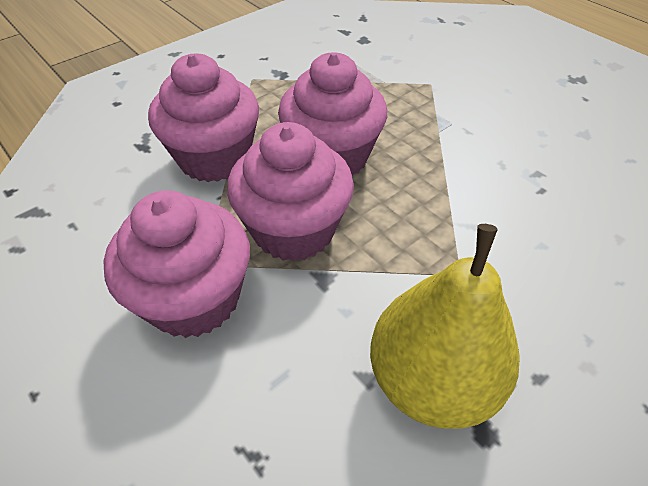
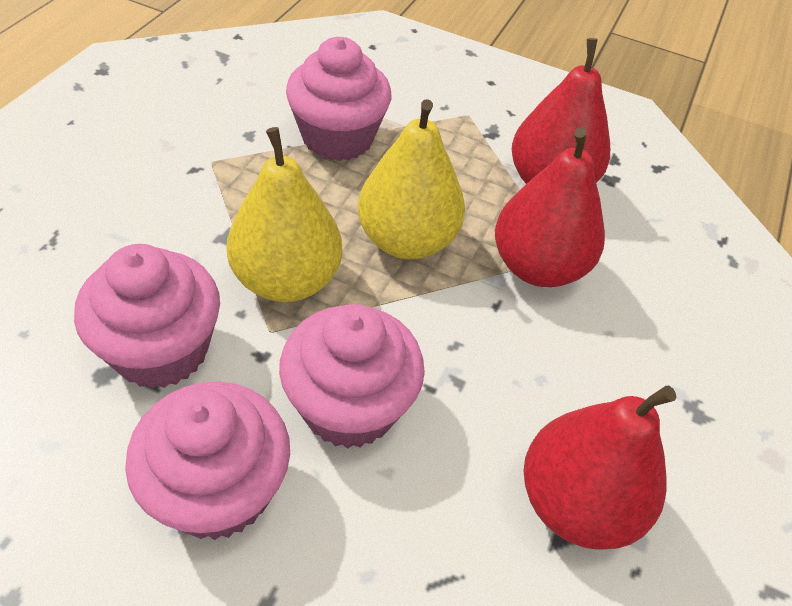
red pear: 0 -> 3
yellow pear: 1 -> 2

